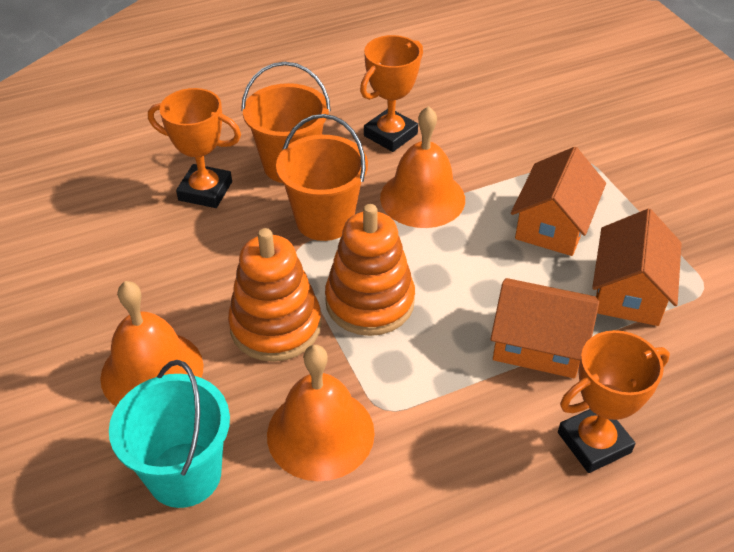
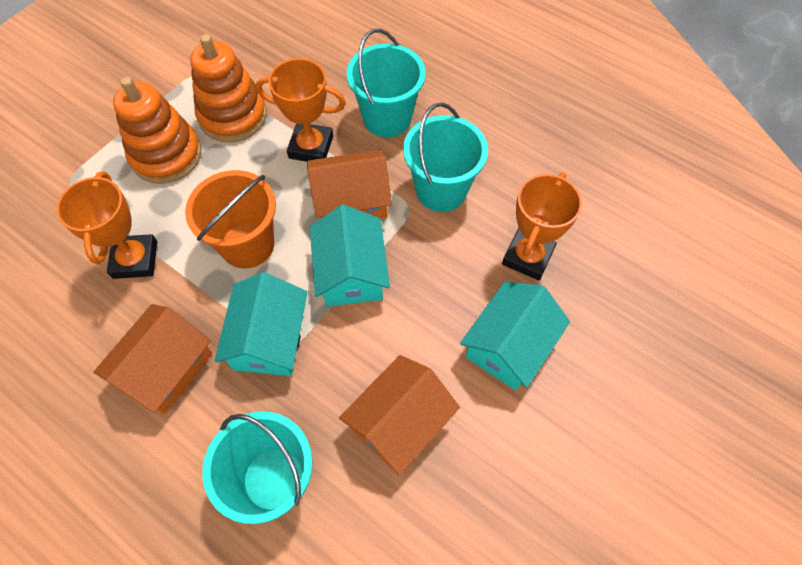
orange bell: 3 -> 0
orange bucket: 2 -> 1
turquoise bucket: 1 -> 3
turquoise house: 0 -> 3

